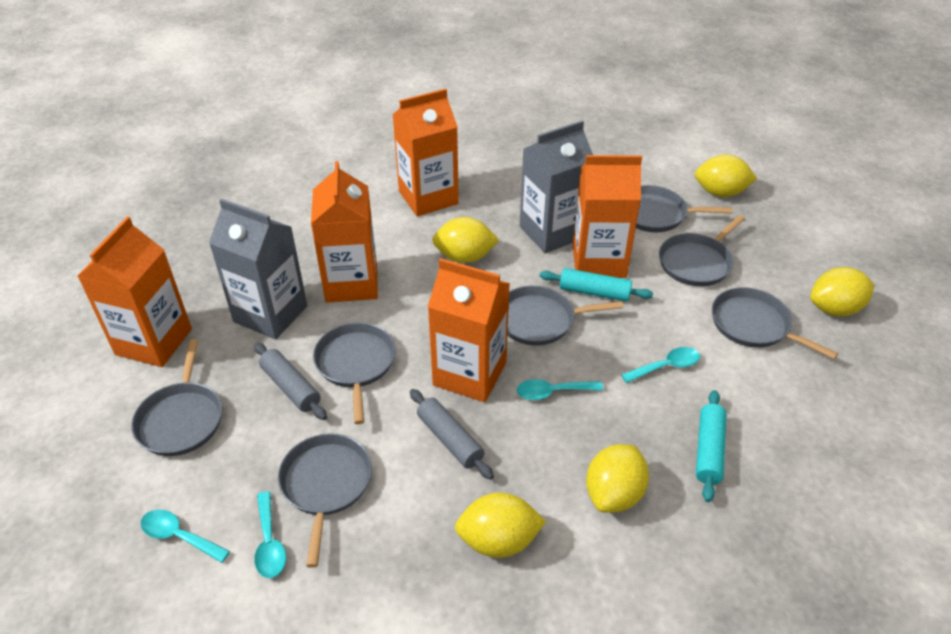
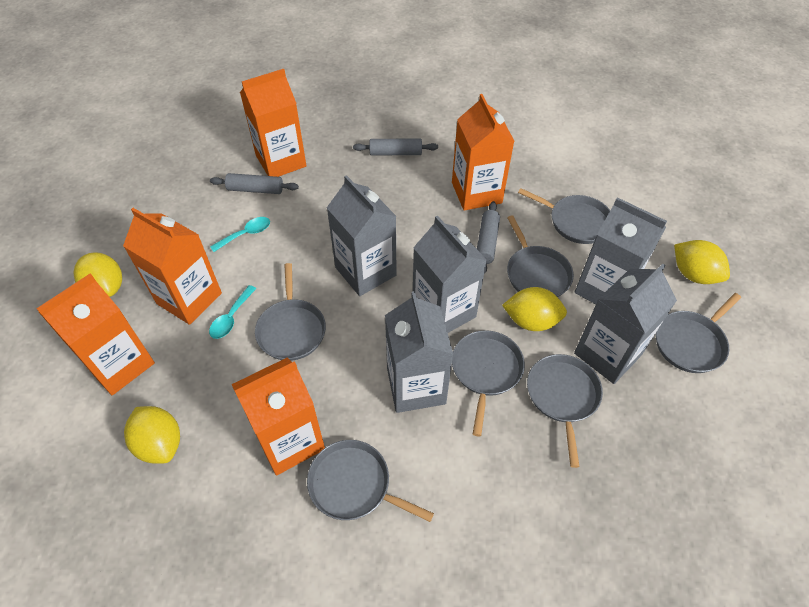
grey carton: 2 -> 5
grey rolling pin: 2 -> 3
turquoise rolling pin: 2 -> 0
turquoise spoon: 4 -> 2
yellow lemon: 5 -> 4

